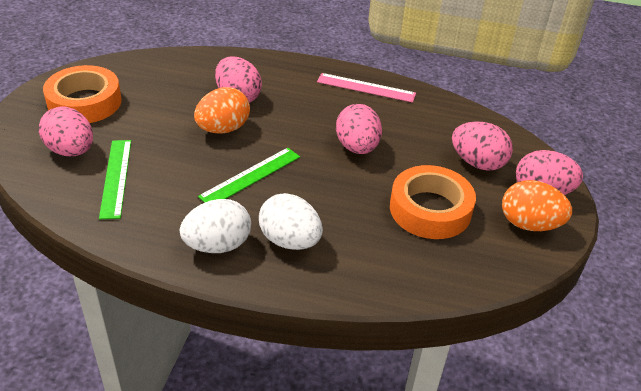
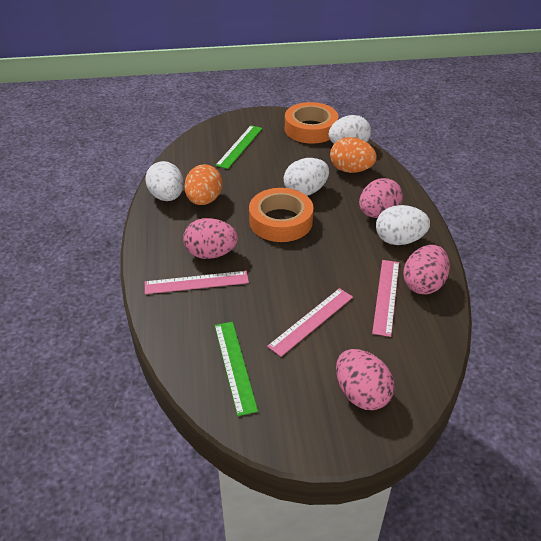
pink egg: 5 -> 4
pink ruler: 1 -> 3
white egg: 2 -> 4

